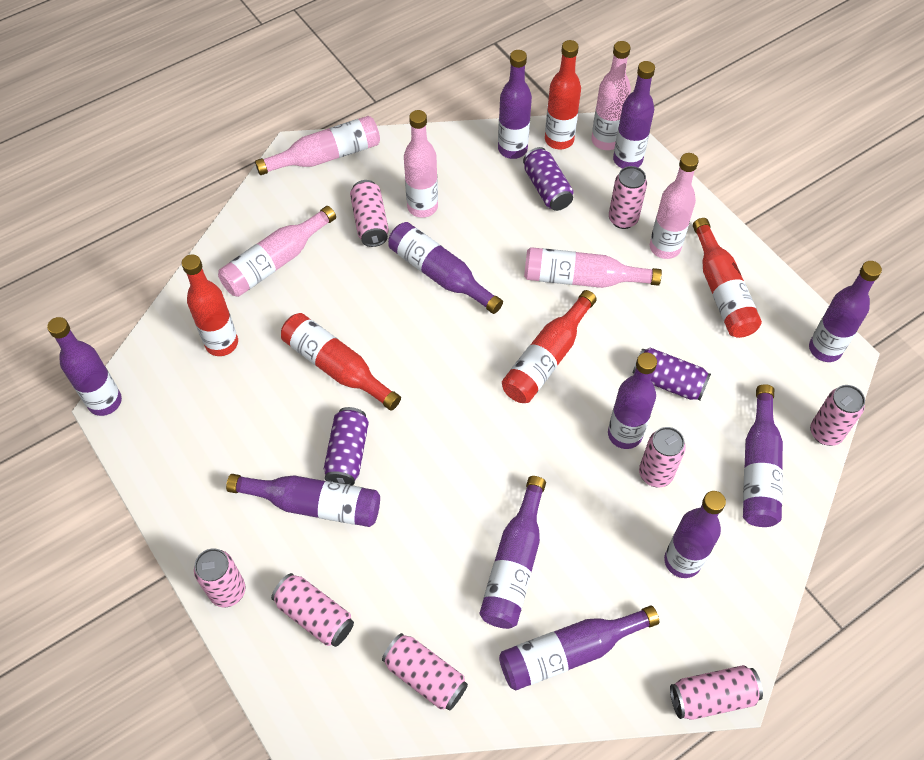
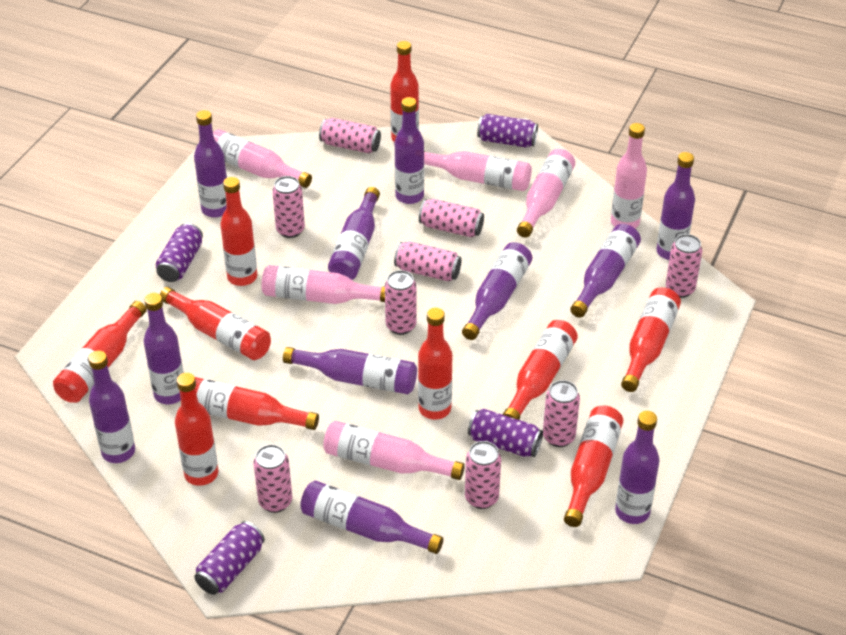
pink can: 8 -> 9
purple can: 3 -> 4
red bottle: 5 -> 10

